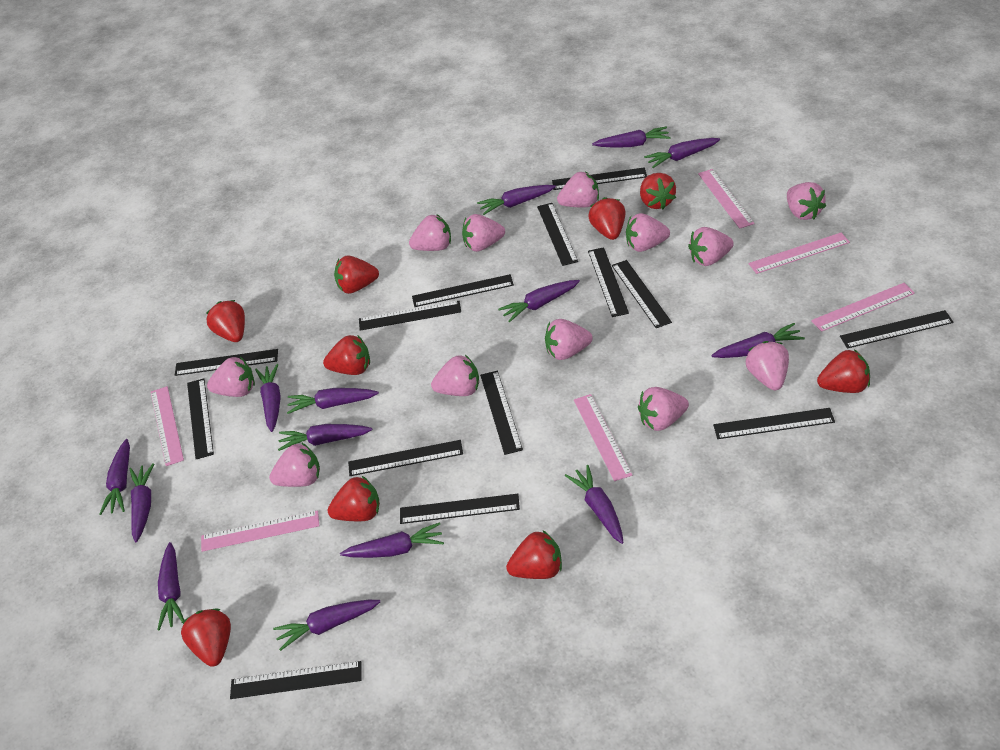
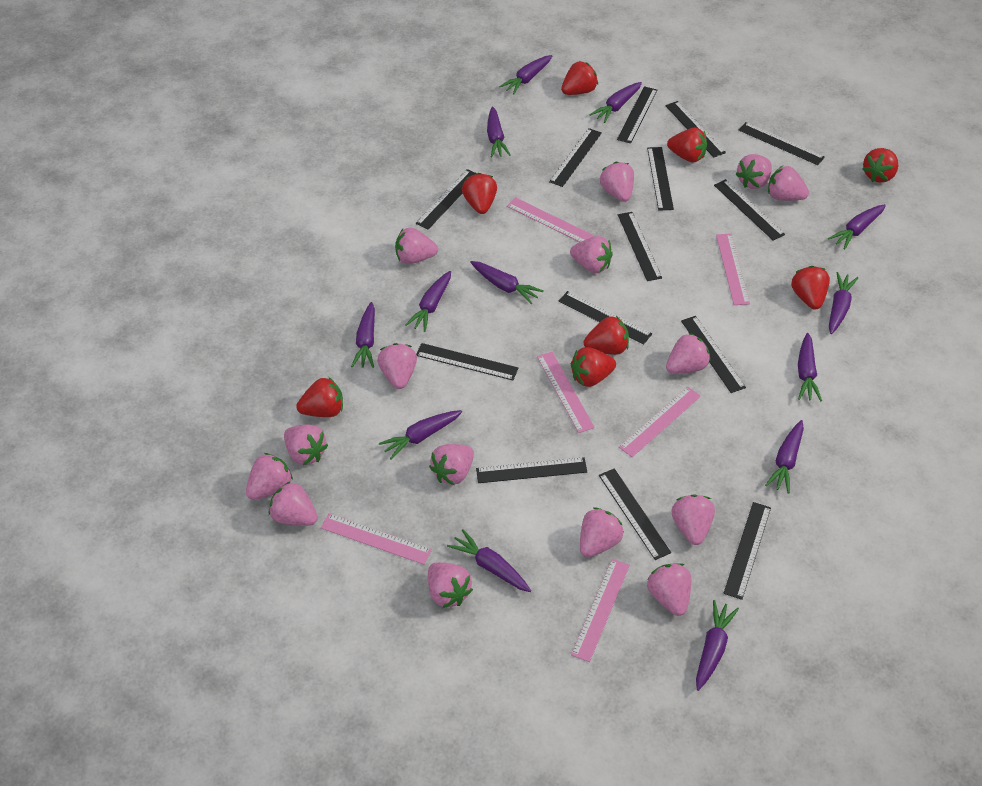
pink strawberry: 12 -> 15
purple carrot: 14 -> 13
red strawberry: 9 -> 8

